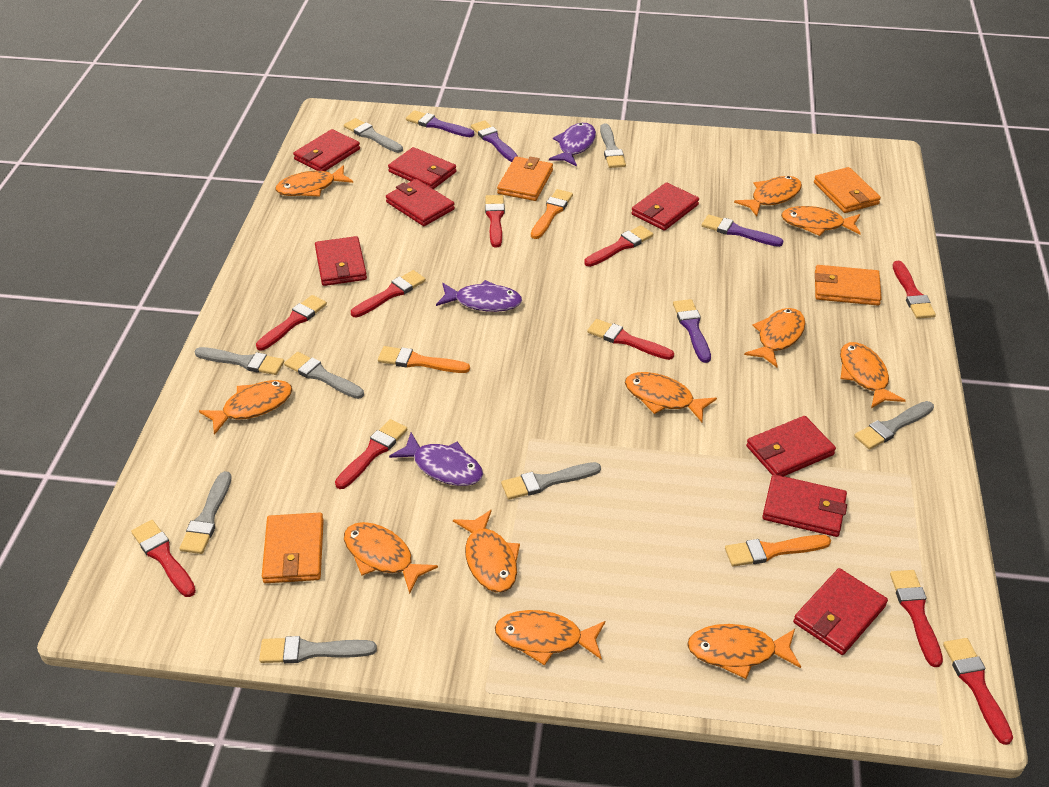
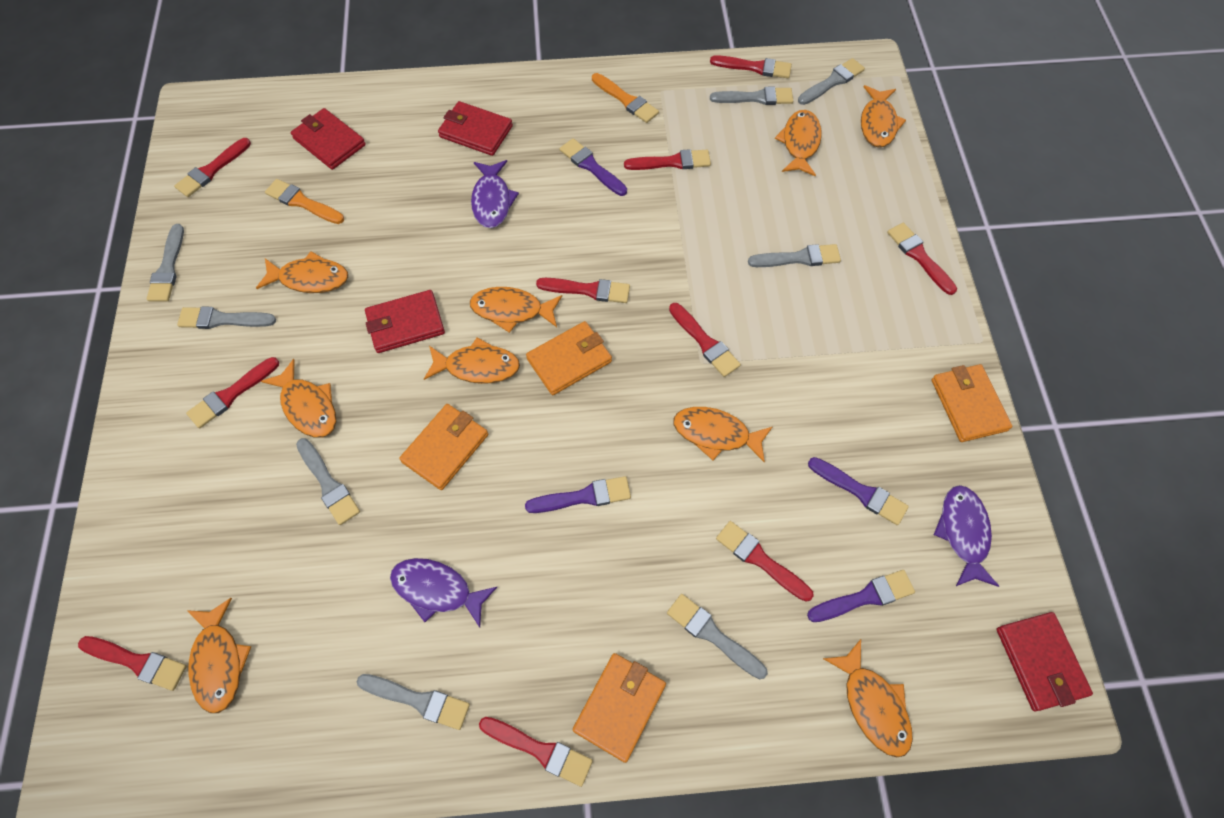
orange brush: 3 -> 2
orange fish: 11 -> 9
red wallet: 8 -> 4

